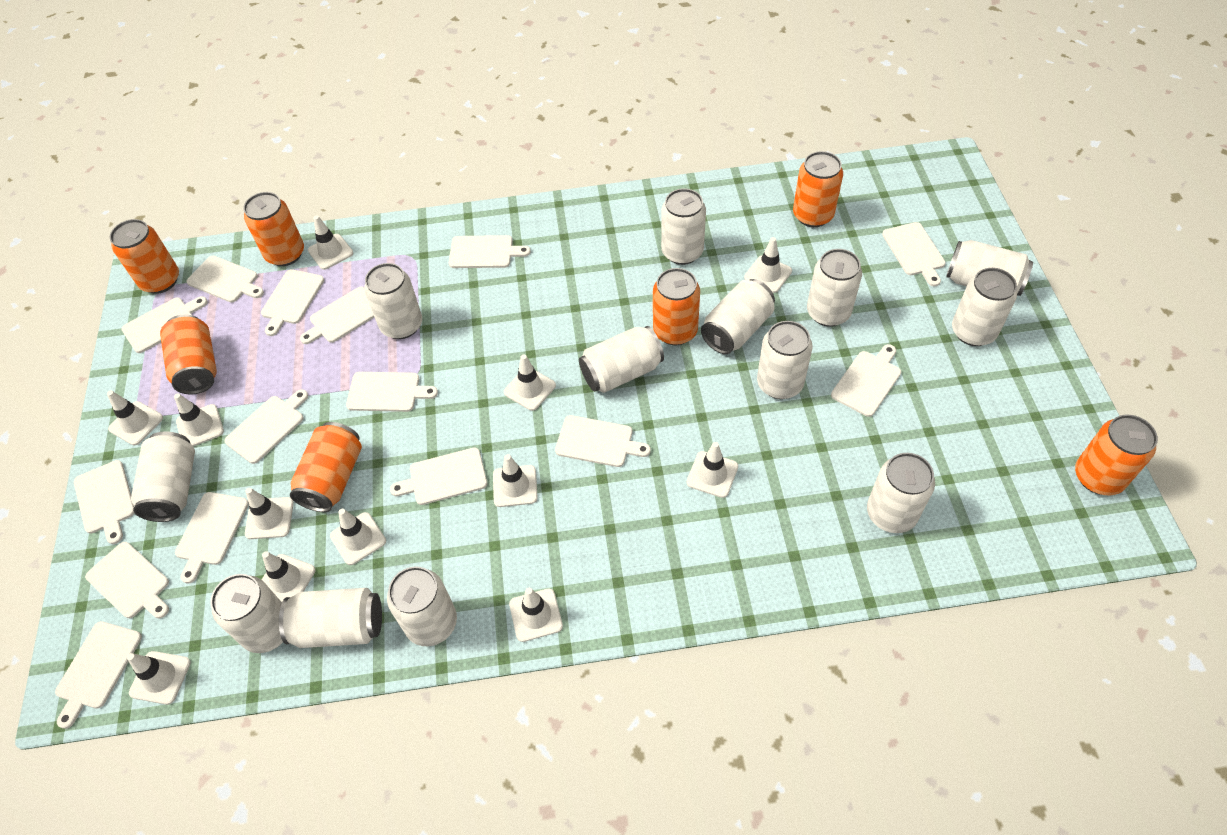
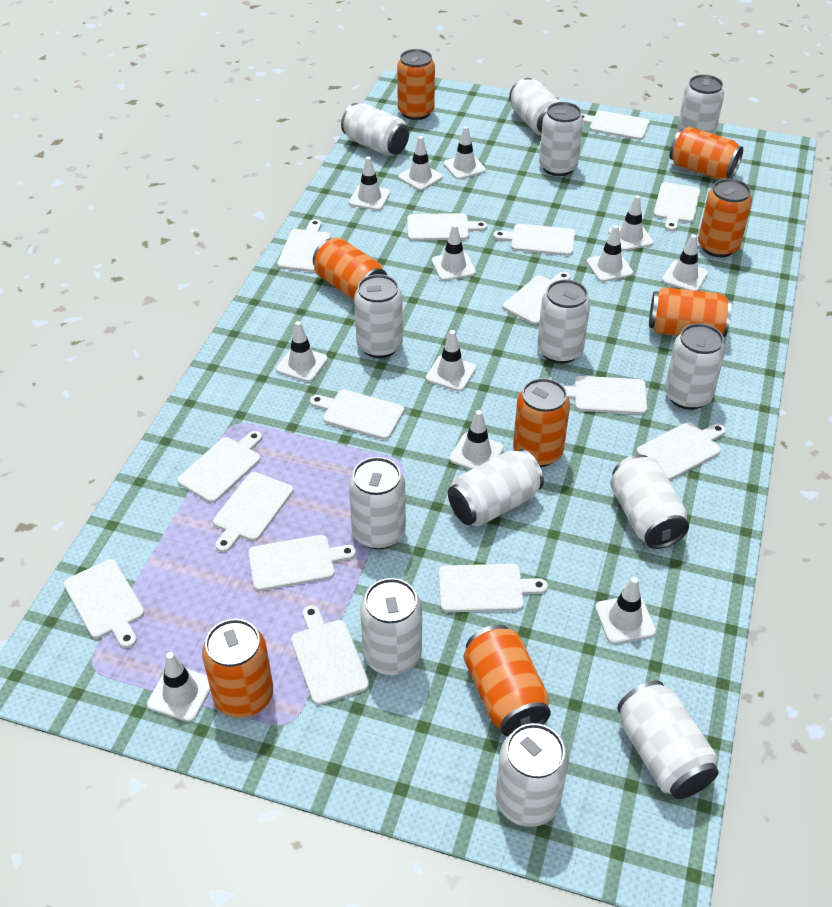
orange can: 7 -> 8

